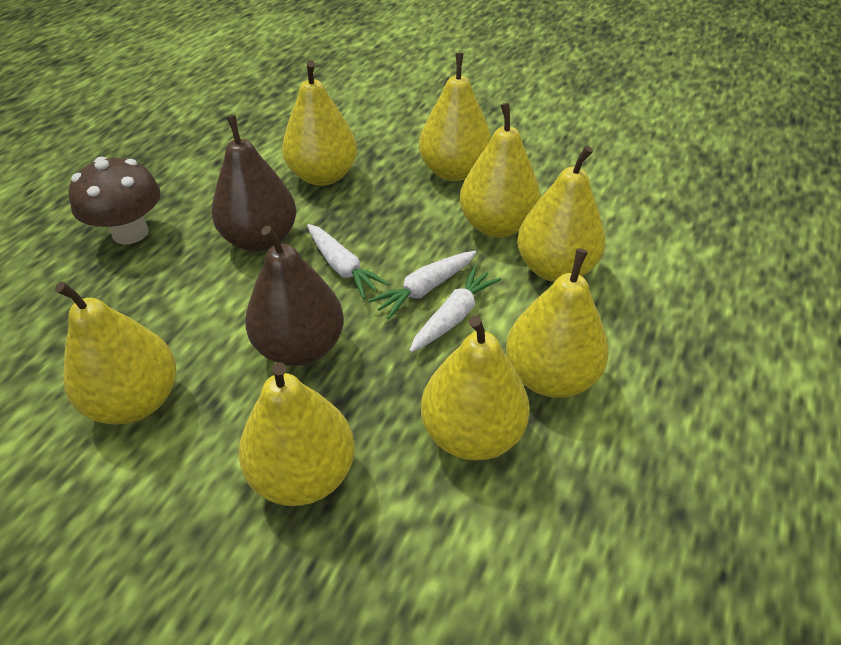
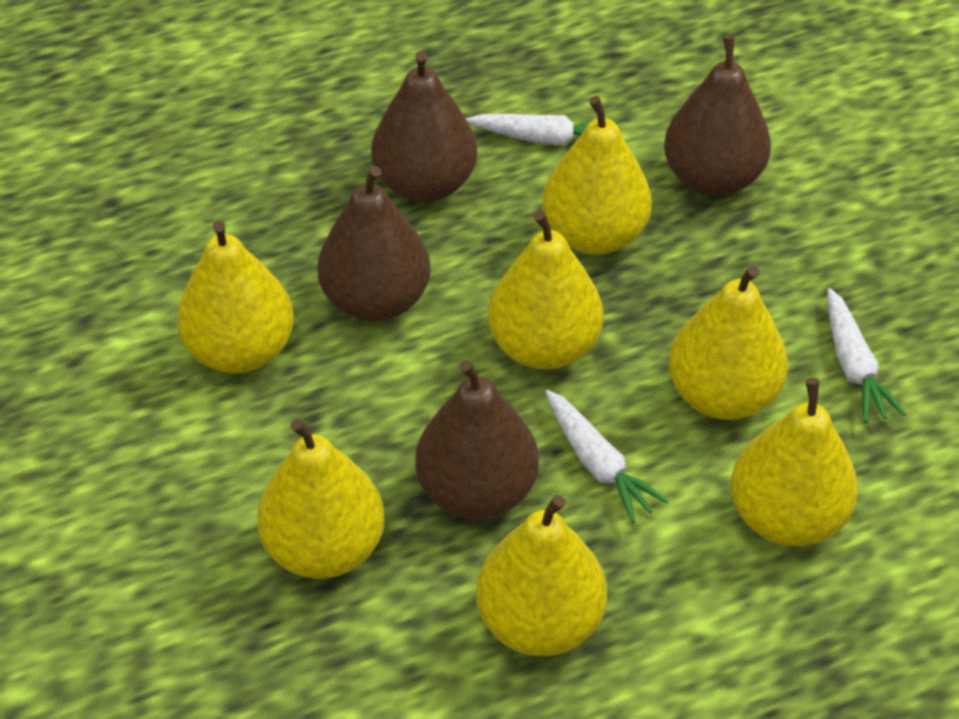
brown mushroom: 1 -> 0
brown pear: 2 -> 4
yellow pear: 8 -> 7

